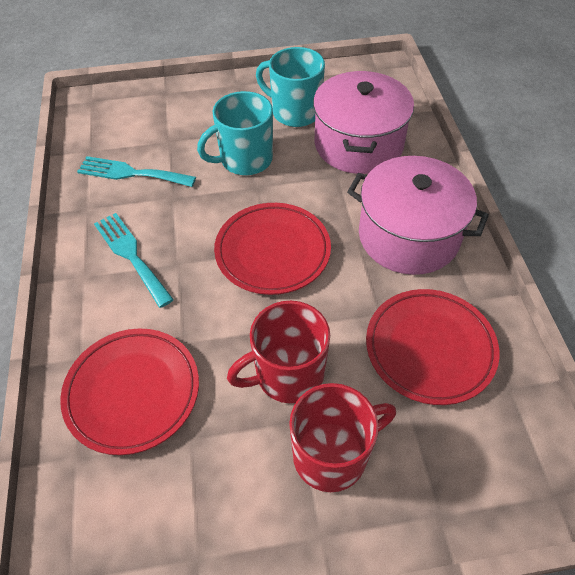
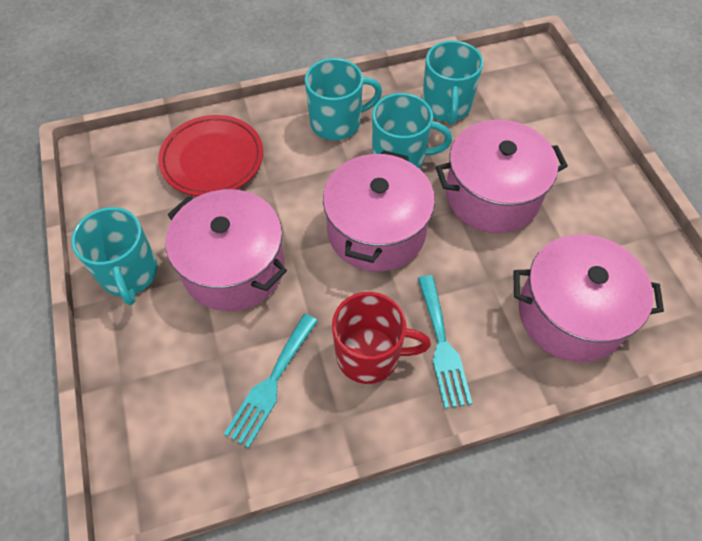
pink pot: 2 -> 4
red mug: 2 -> 1
red plate: 3 -> 1
turquoise mug: 2 -> 4

